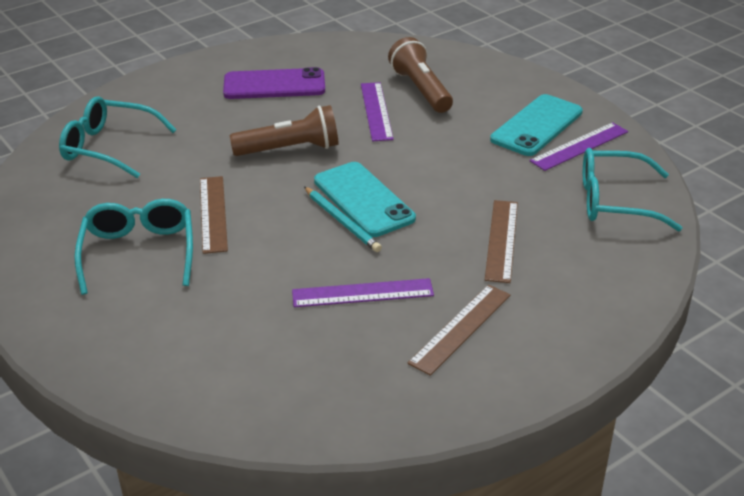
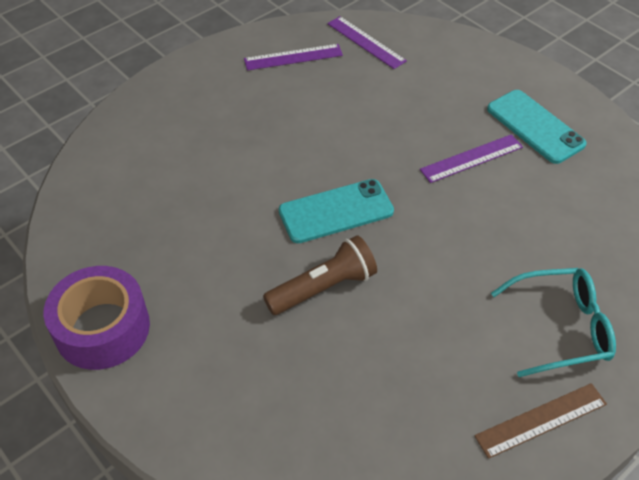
brown flashlight: 2 -> 1
brown ruler: 3 -> 1
purple phone: 1 -> 0
purple tape: 0 -> 1
turquoise glasses: 3 -> 1
turquoise pencil: 1 -> 0

